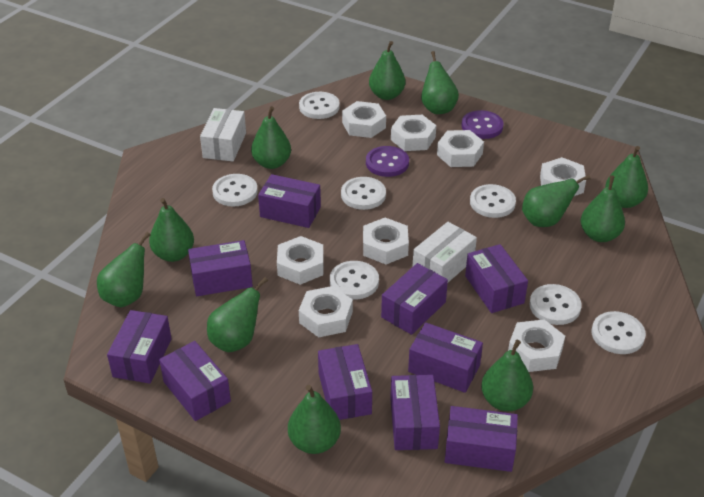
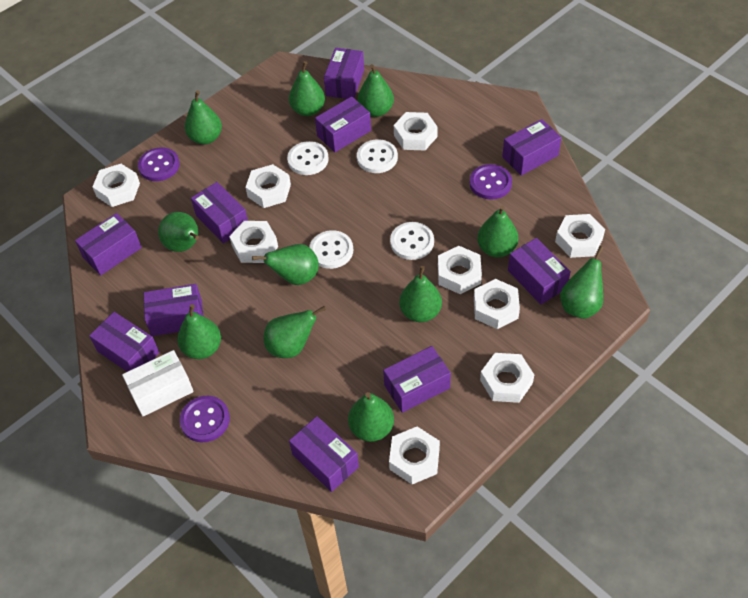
purple button: 2 -> 3
white box: 2 -> 1
white button: 7 -> 4
white nut: 8 -> 9

